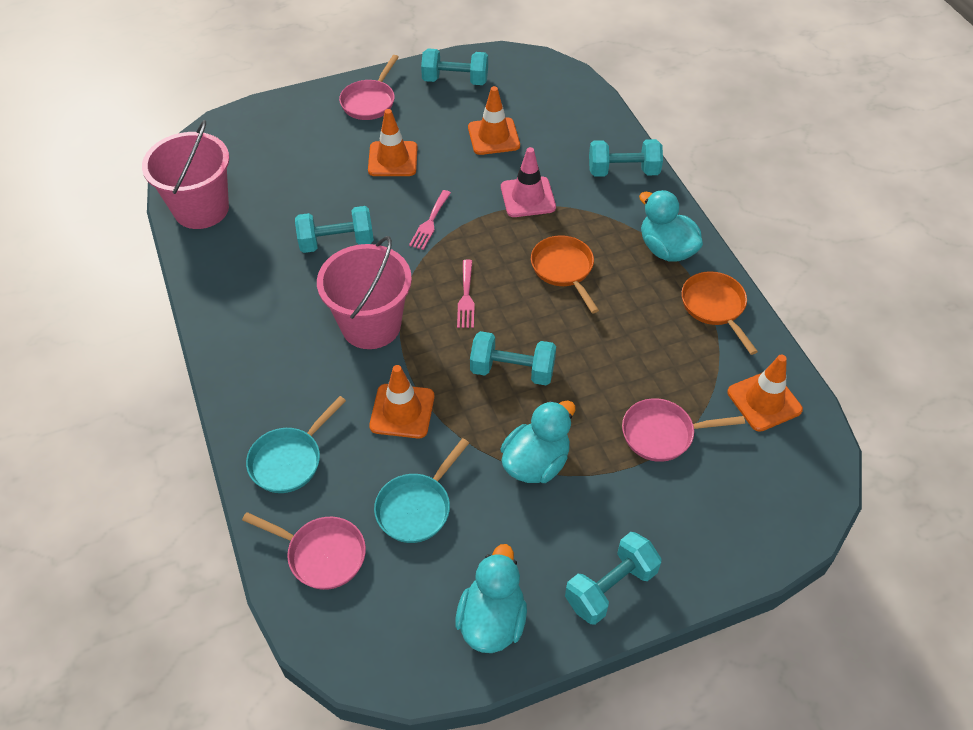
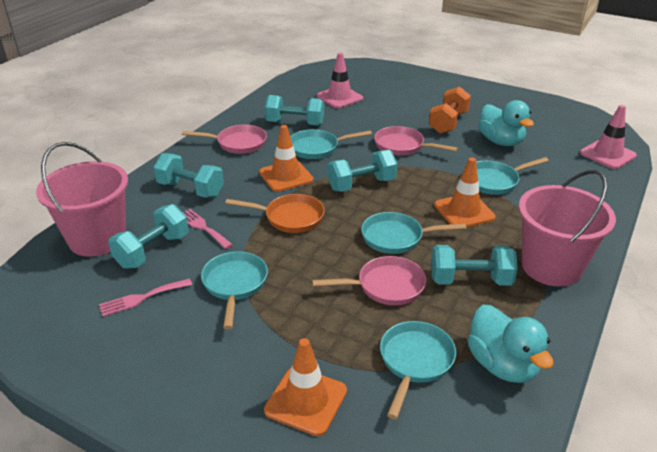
orange dumbbell: 0 -> 1
orange pan: 2 -> 1
orange traffic cone: 4 -> 3
pink traffic cone: 1 -> 2
turquoise duck: 3 -> 2
turquoise pan: 2 -> 5

